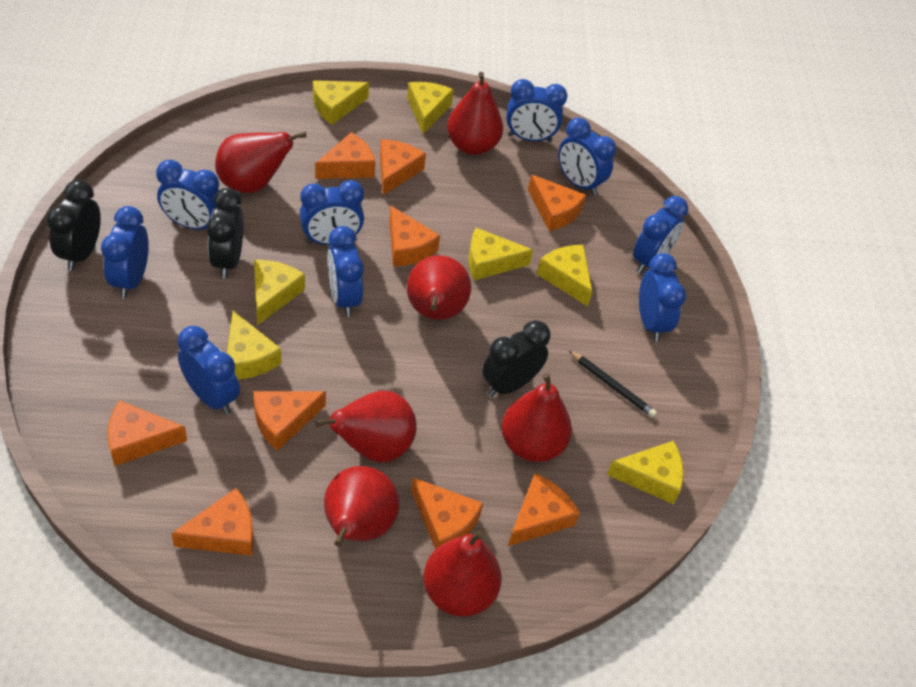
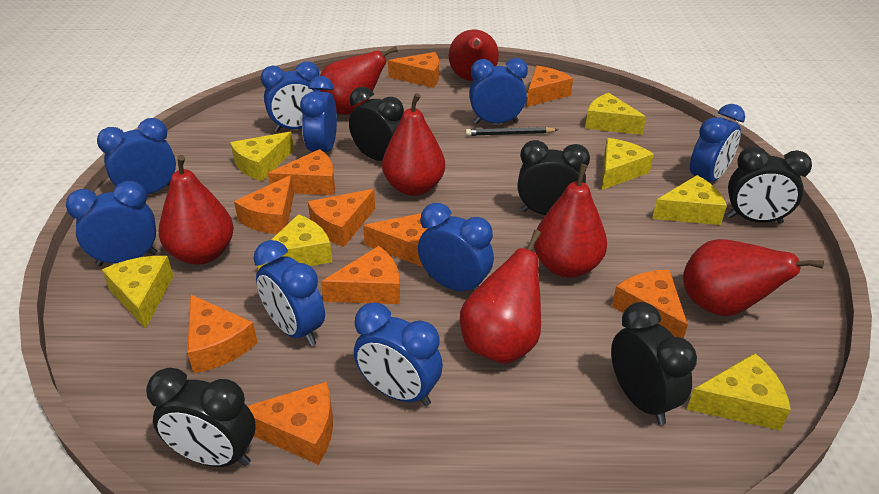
black clock: 3 -> 5
orange cheese: 9 -> 10

